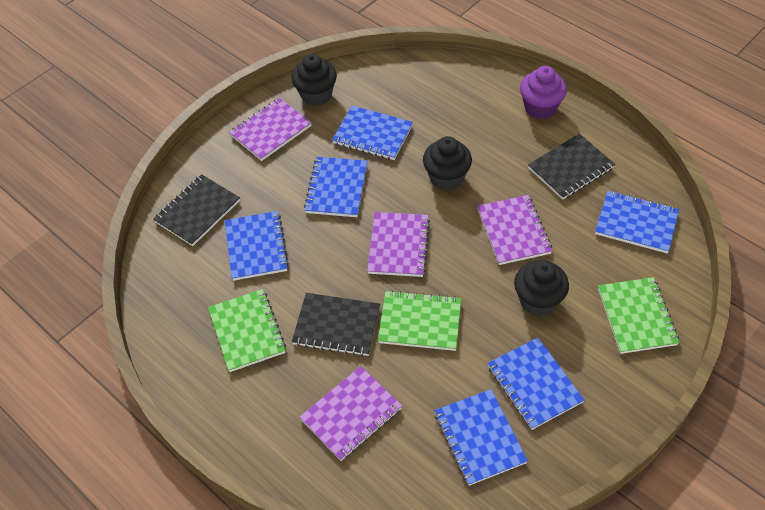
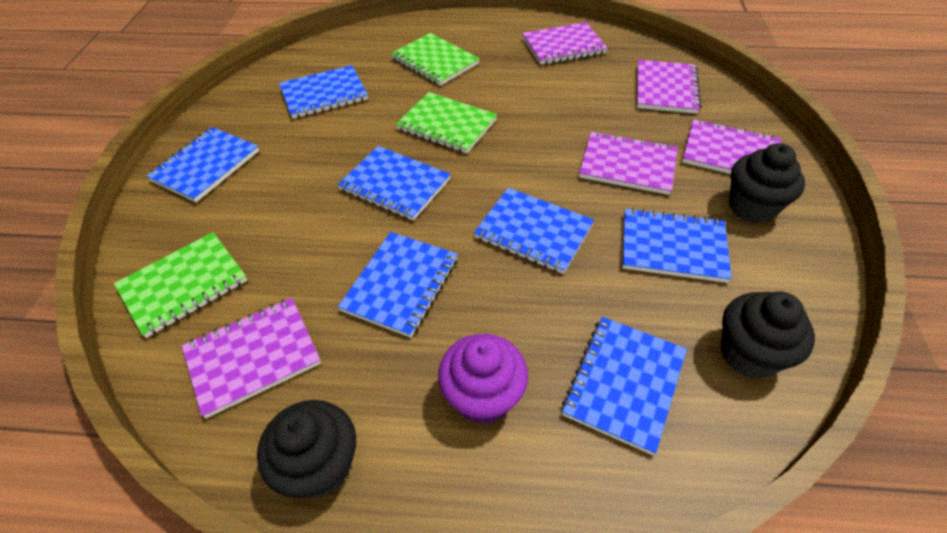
black notebook: 3 -> 0
blue notebook: 6 -> 7
purple notebook: 4 -> 5

